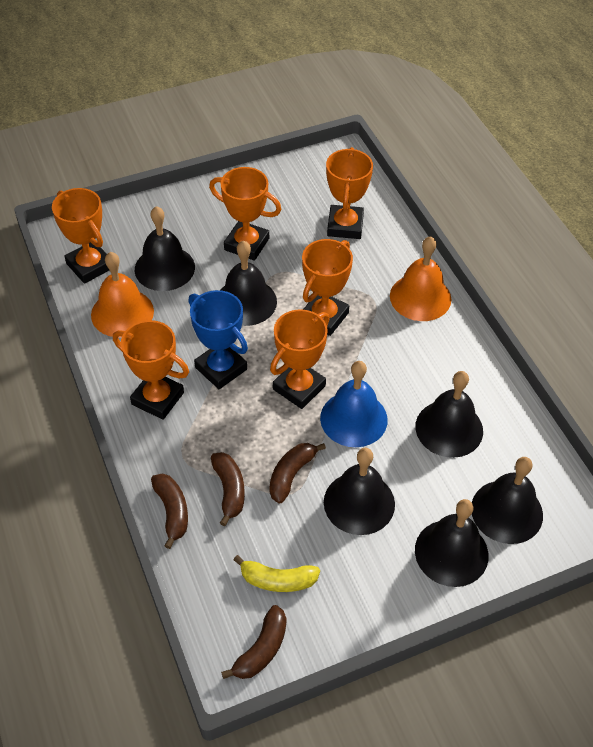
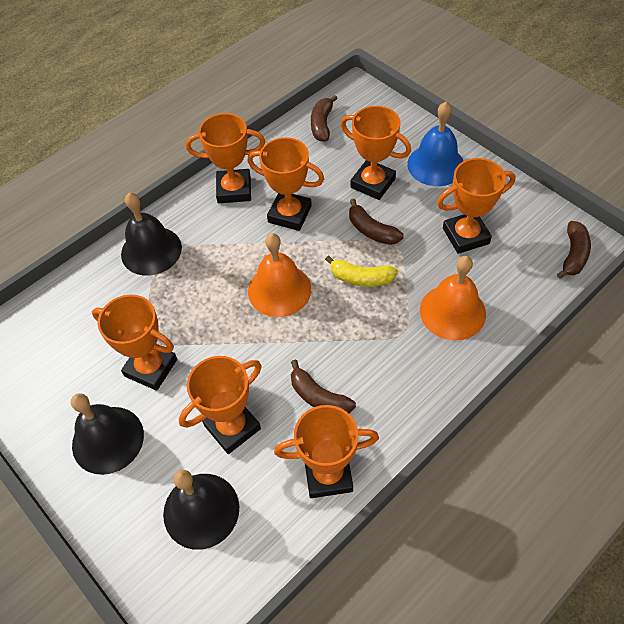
black bell: 6 -> 3
blue trophy: 1 -> 0
orange trophy: 6 -> 7

